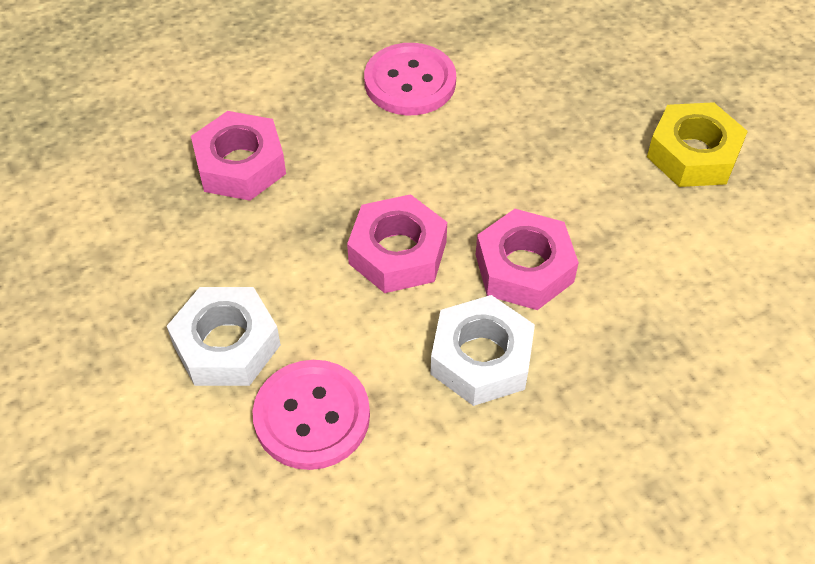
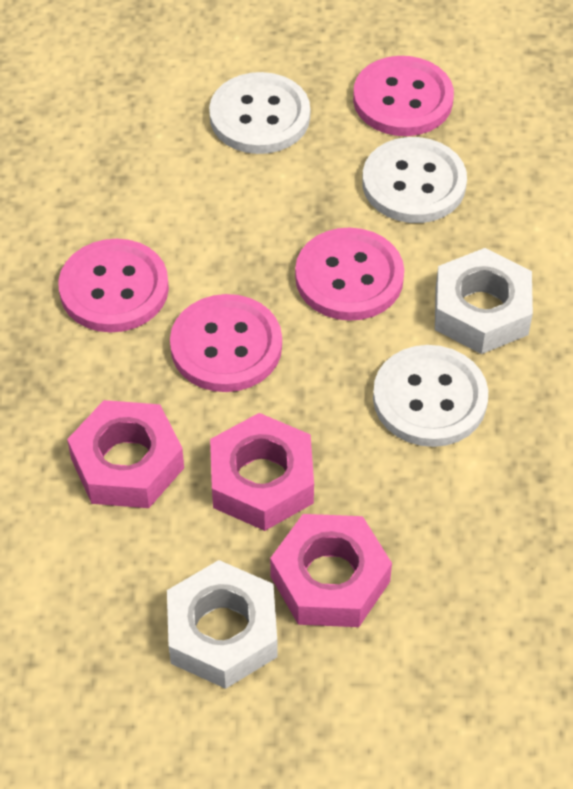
pink button: 2 -> 4
white button: 0 -> 3
yellow nut: 1 -> 0

